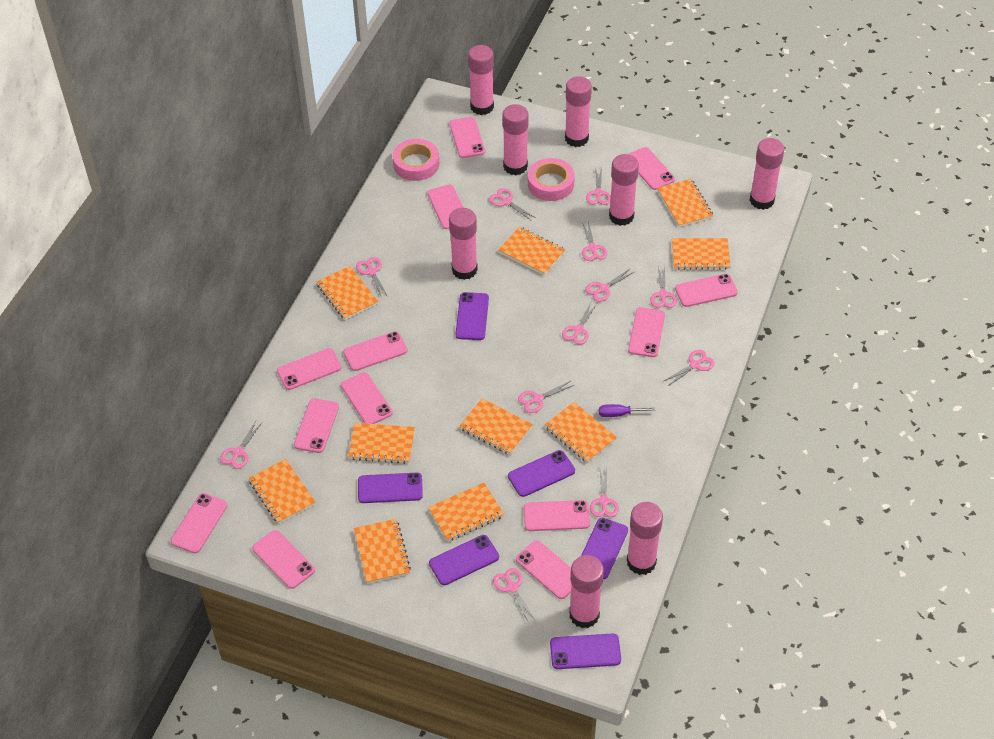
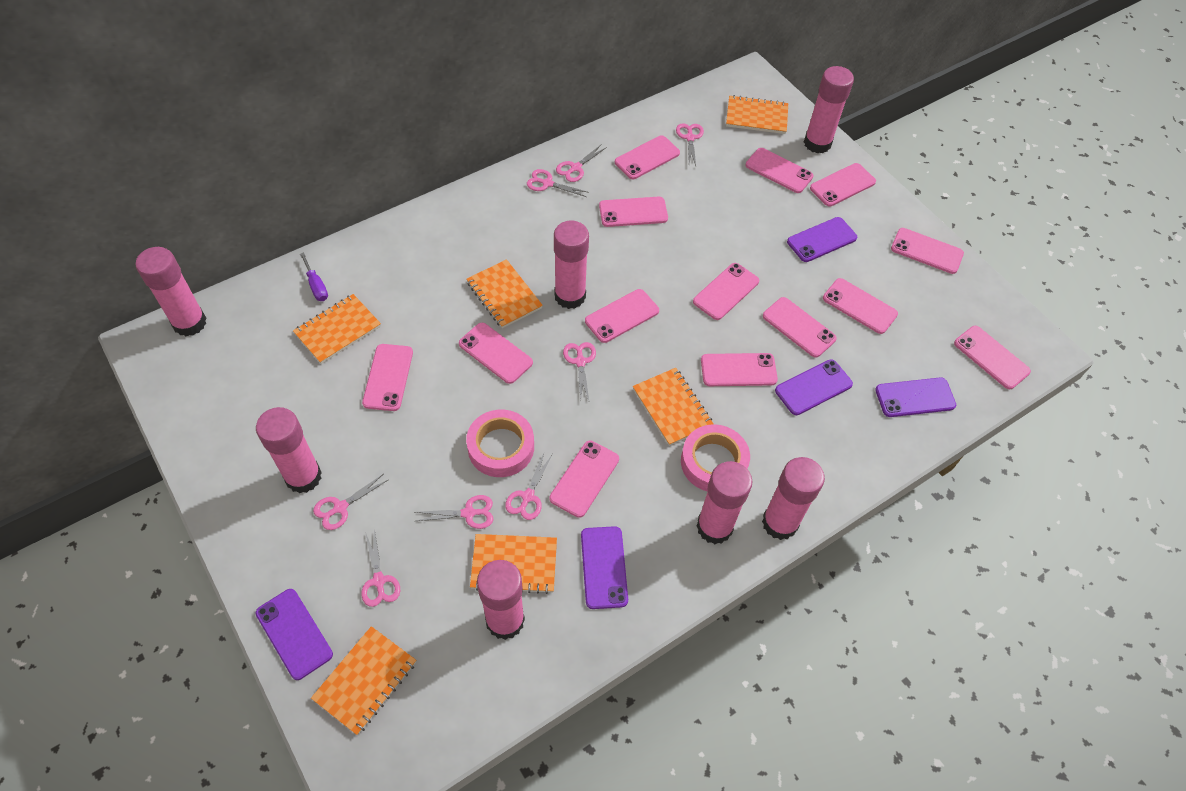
orange notebook: 10 -> 6
pink glue stick: 8 -> 7
pink phone: 13 -> 14
pink scissors: 12 -> 8
purple phone: 6 -> 5

